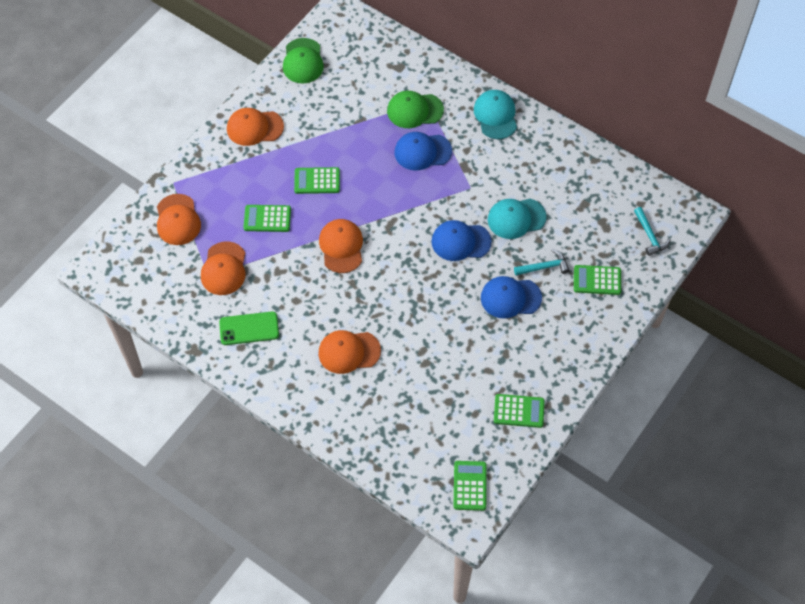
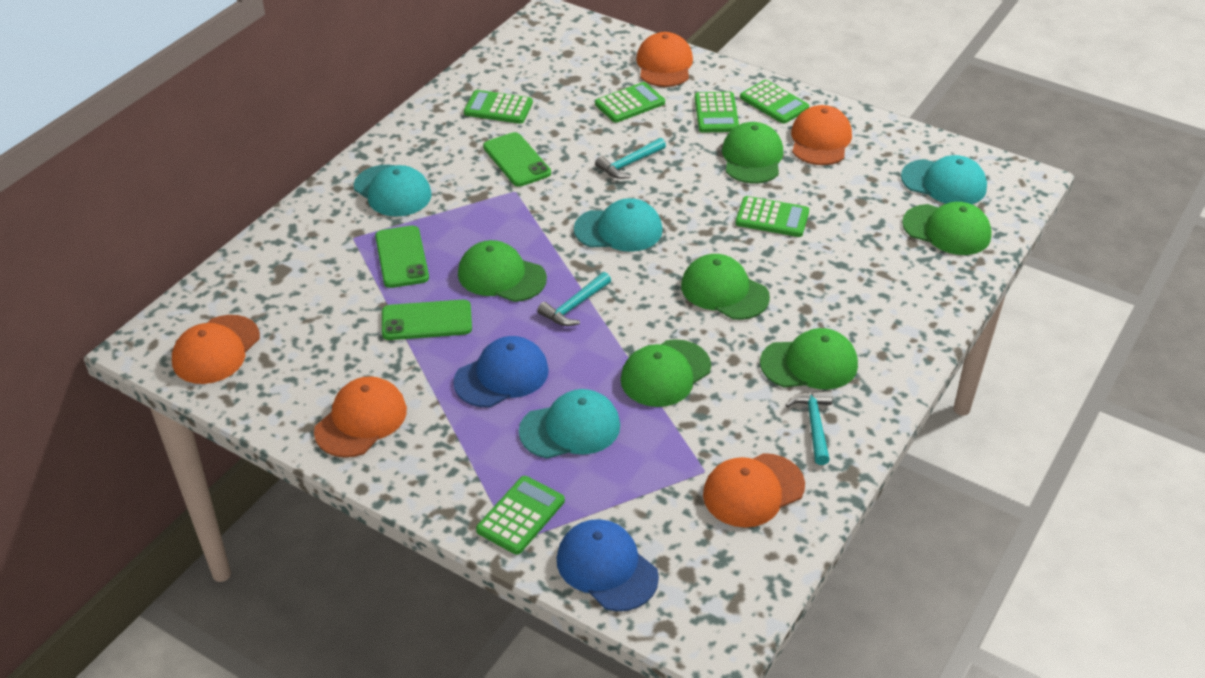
blue cap: 3 -> 2
green calculator: 5 -> 6
green cap: 2 -> 6
green phone: 1 -> 3
turquoise cap: 2 -> 4
turquoise hammer: 2 -> 3

